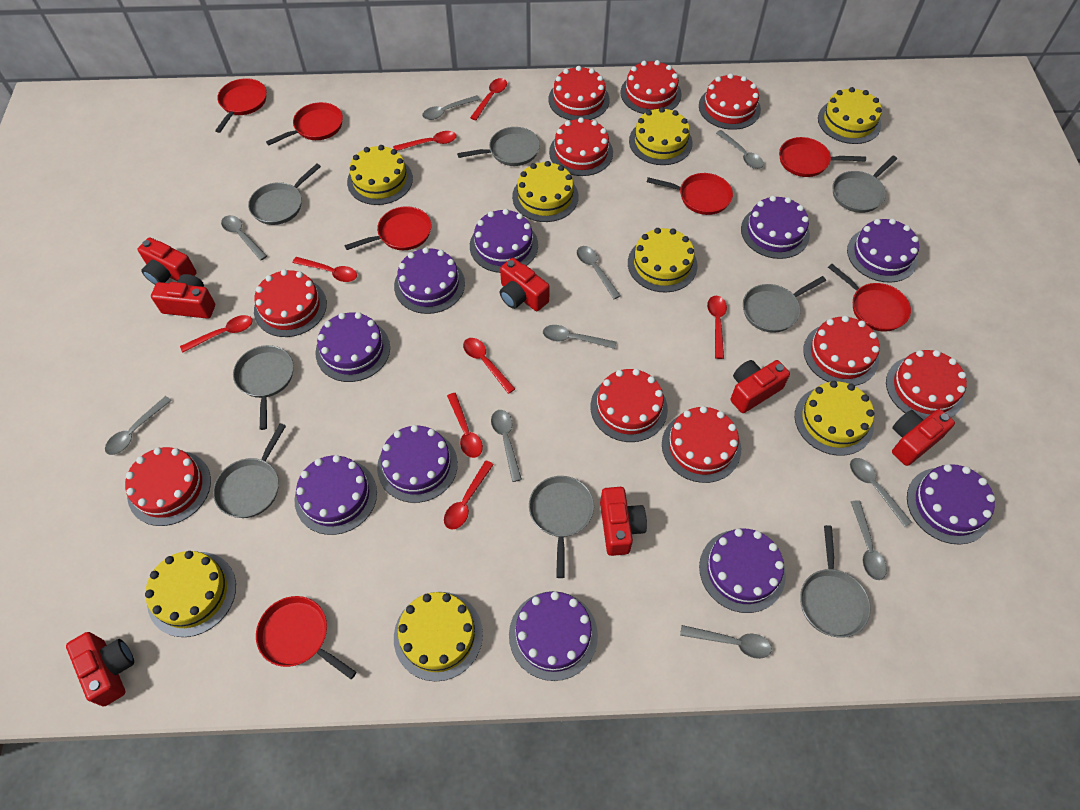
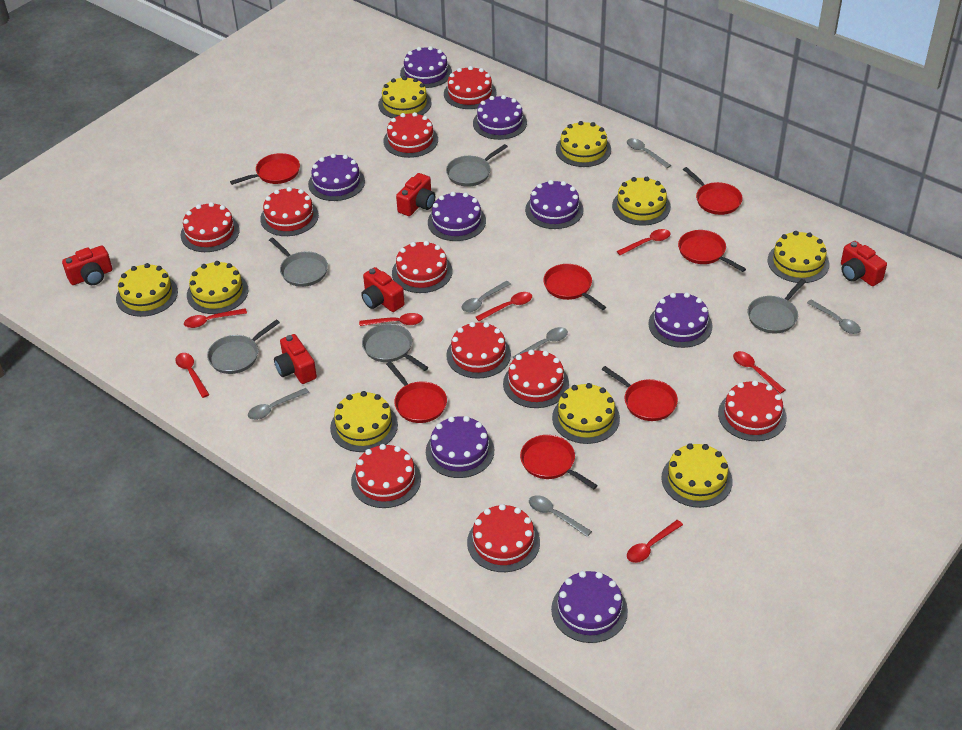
grey pan: 8 -> 5
grey spoon: 10 -> 6
purple cake: 10 -> 8
red camera: 7 -> 5
red spoon: 8 -> 7
yellow cake: 8 -> 9

